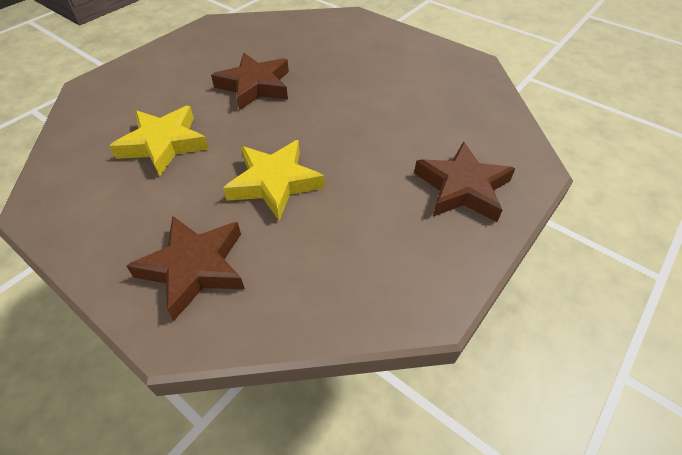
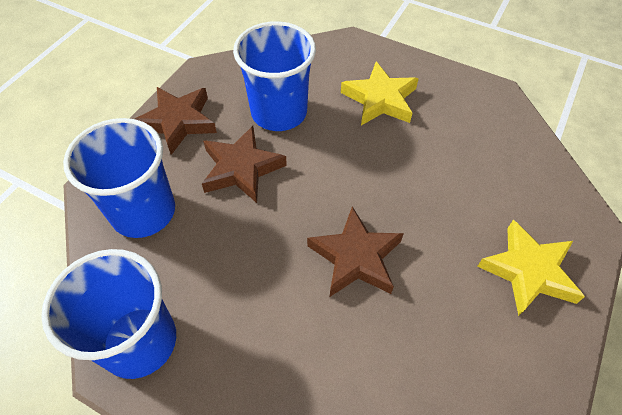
blue cup: 0 -> 3

